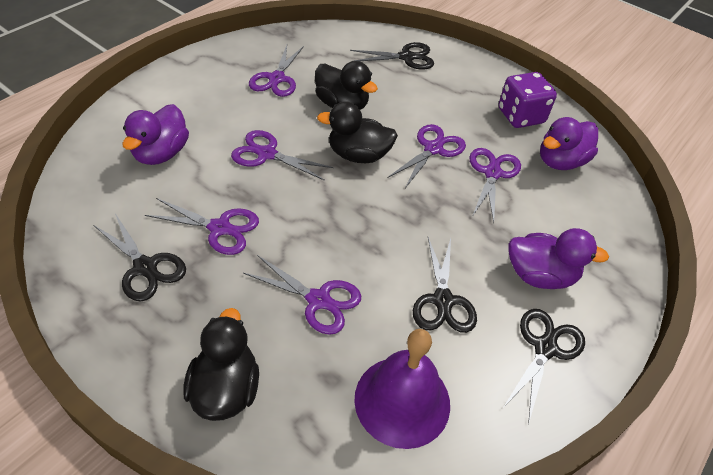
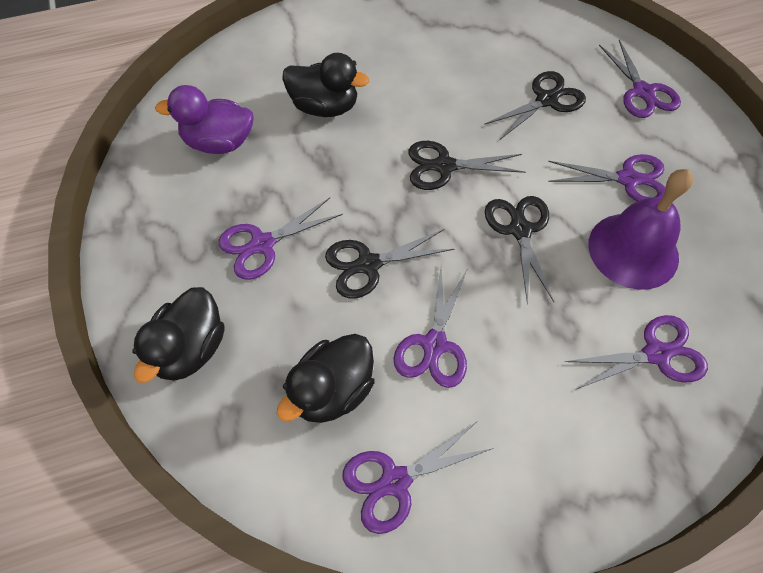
purple dice: 1 -> 0
purple duck: 3 -> 1

